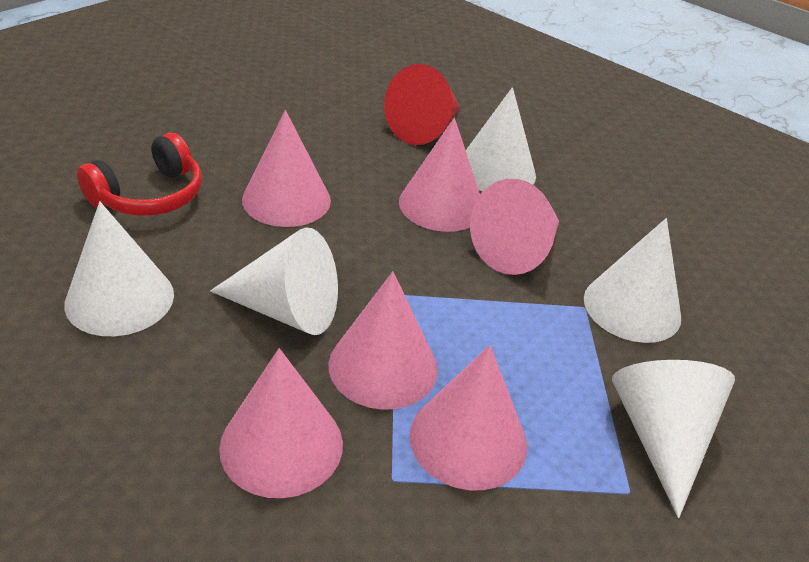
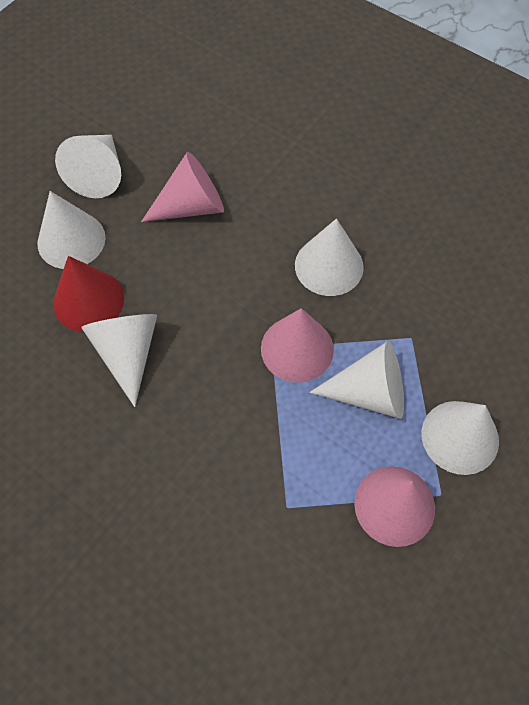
pink cone: 6 -> 3
red headphones: 1 -> 0
white cone: 5 -> 6

